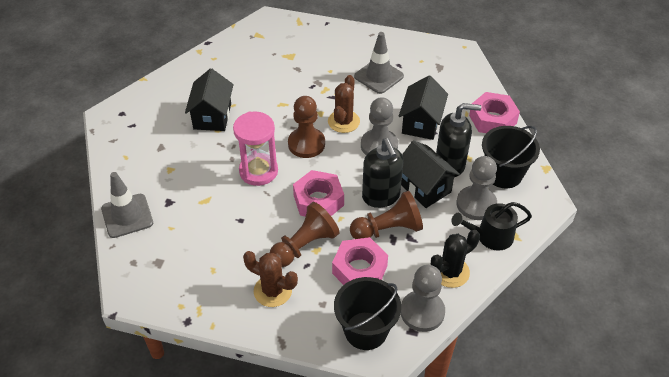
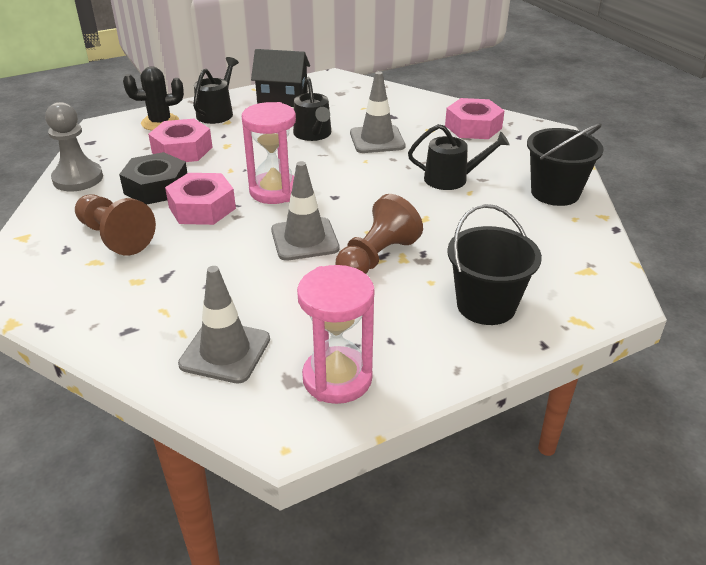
black house: 3 -> 1
black nut: 0 -> 1
black soap dispenser: 2 -> 0
black watering can: 1 -> 3
brown cactus: 2 -> 0
brown pawn: 3 -> 2
grey pawn: 3 -> 1
grey traffic cone: 2 -> 3
pink hourglass: 1 -> 2

